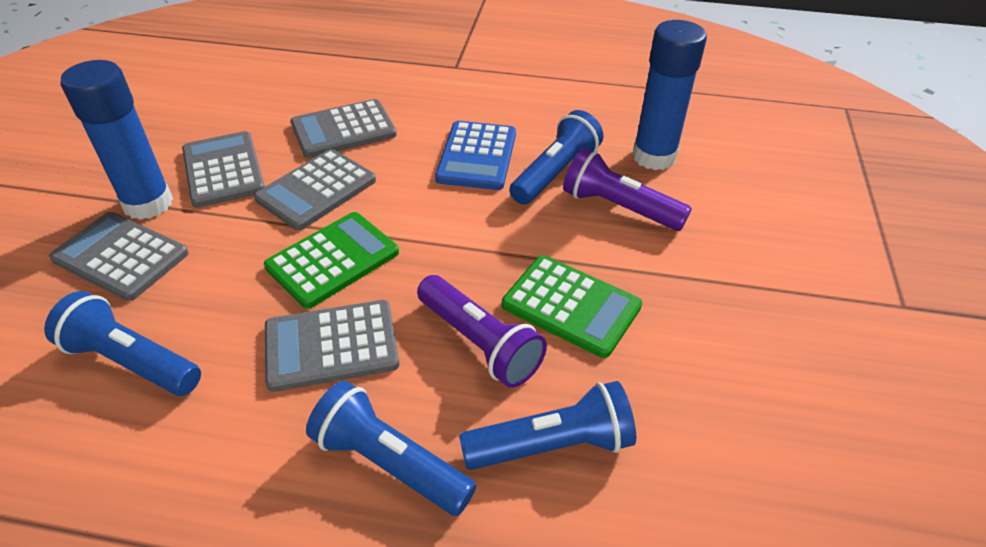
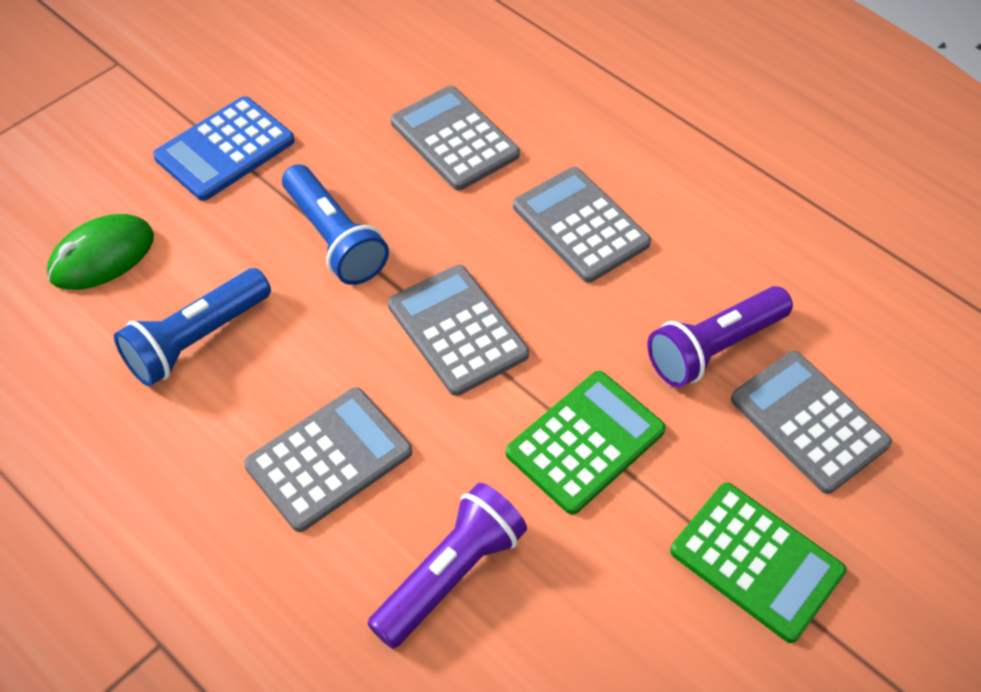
blue flashlight: 4 -> 2
blue glue stick: 2 -> 0
green mouse: 0 -> 1

